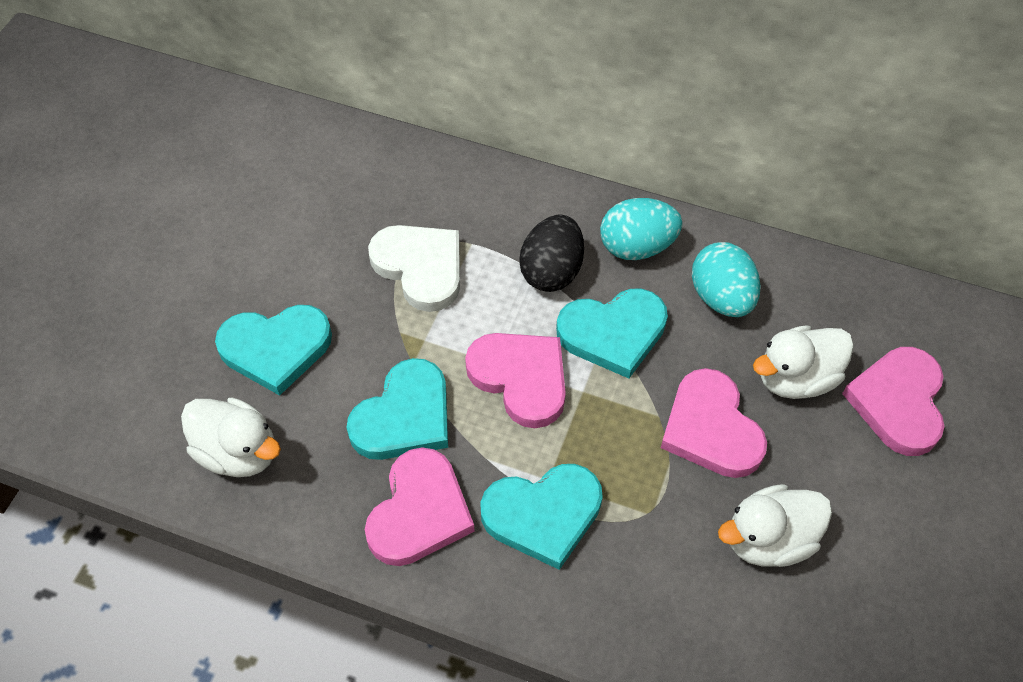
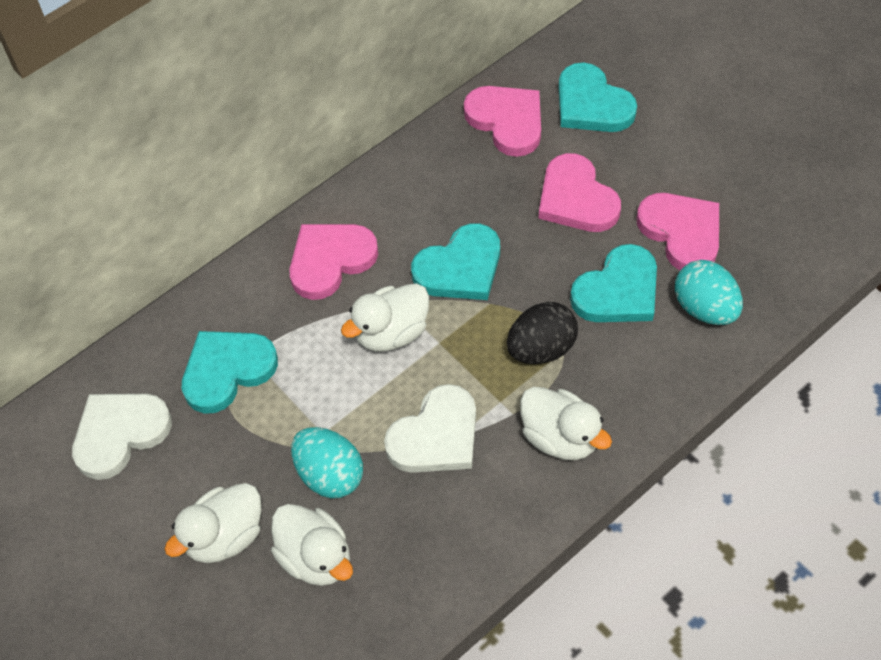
white duck: 3 -> 4
white heart: 1 -> 2

